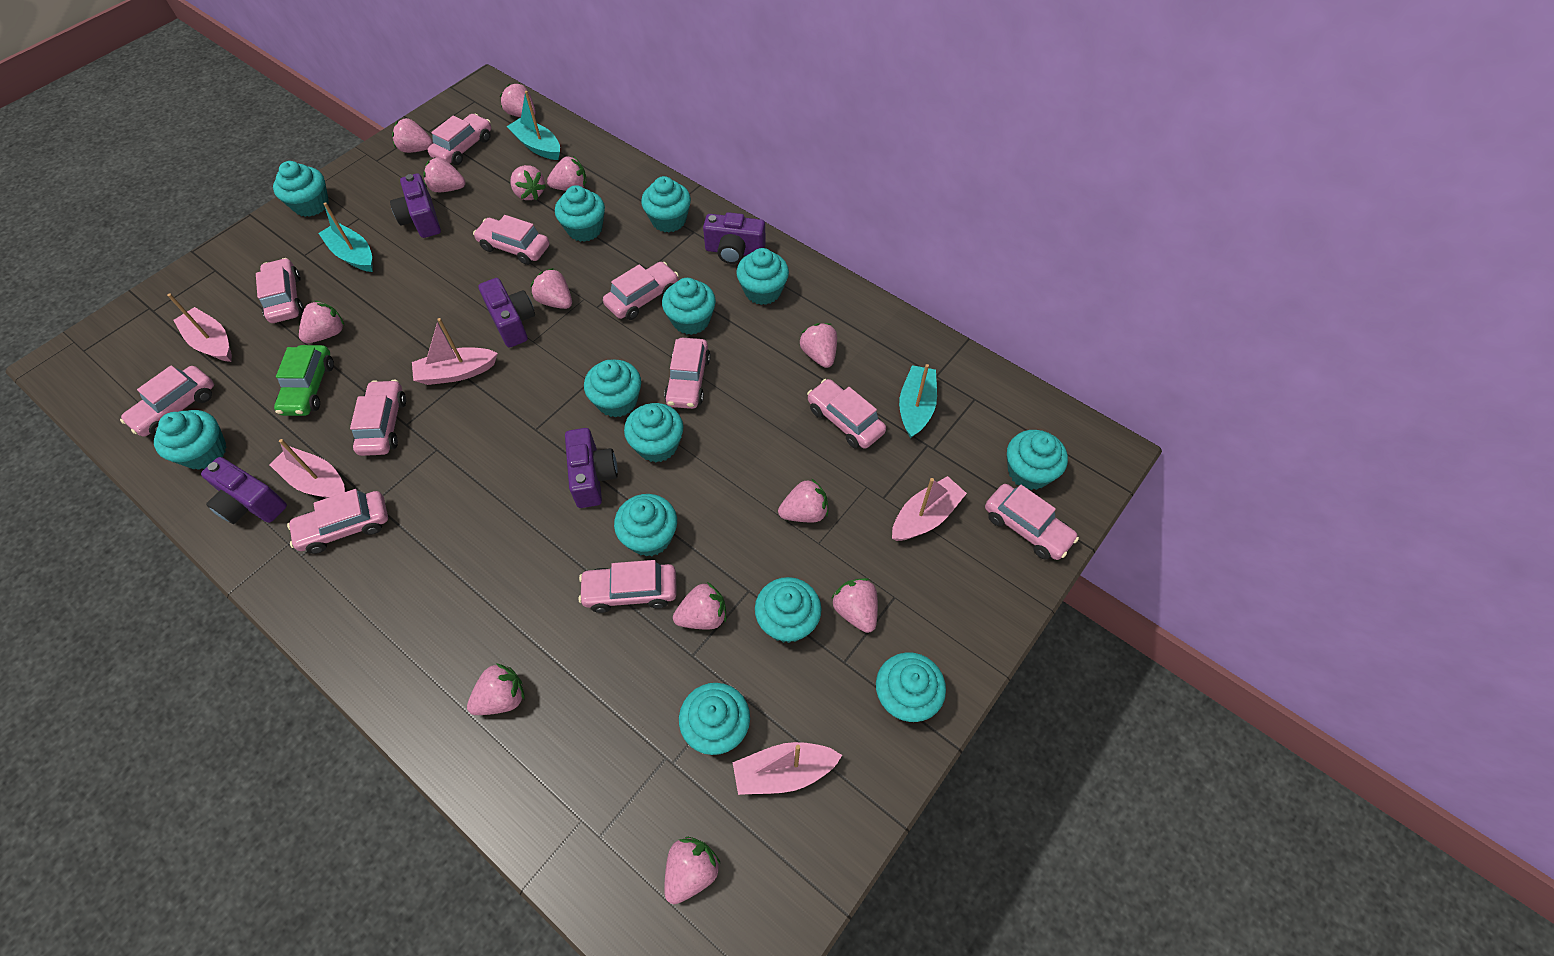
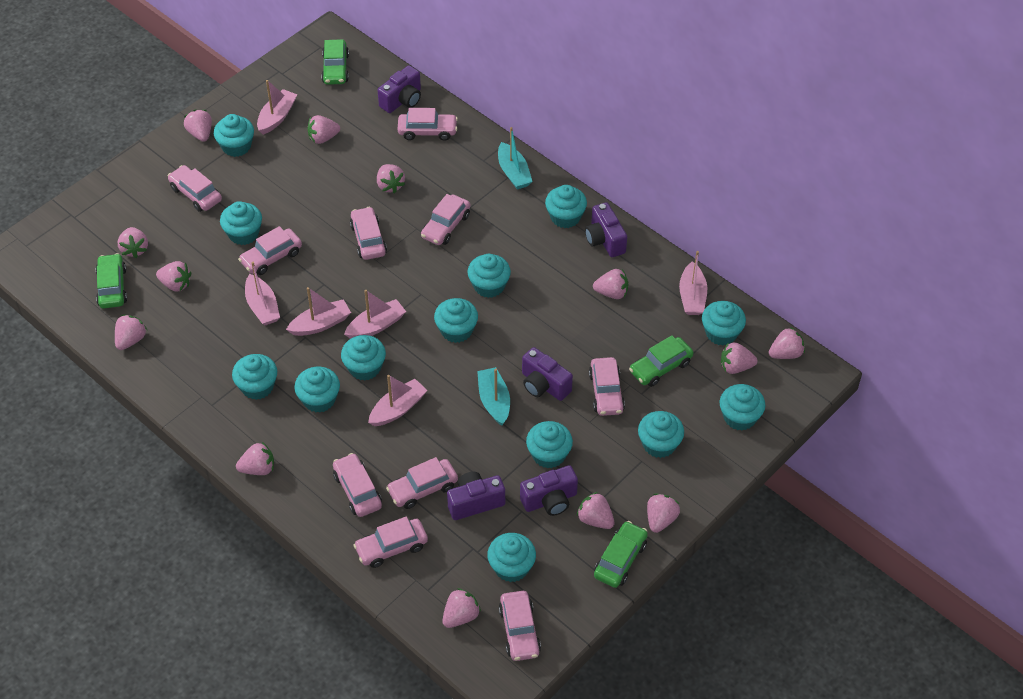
green car: 1 -> 4
pink boat: 5 -> 6
pink car: 11 -> 10
turquoise boat: 3 -> 2

